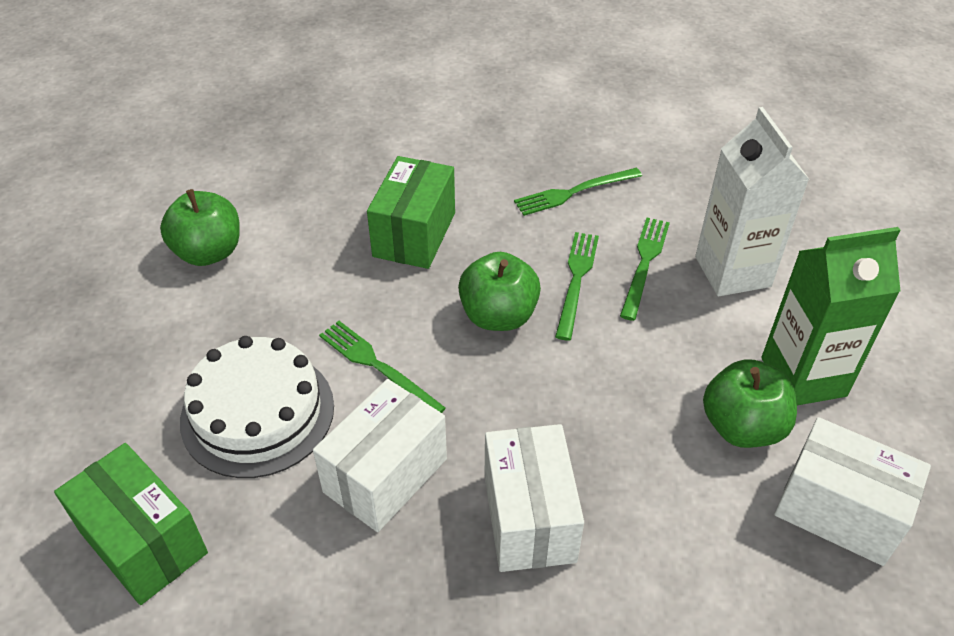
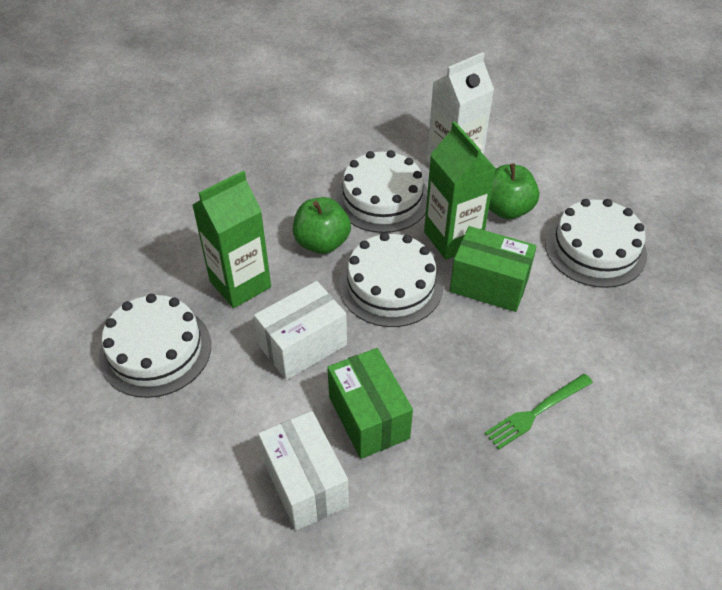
green apple: 3 -> 2
green carton: 1 -> 2
green fork: 4 -> 1
white box: 3 -> 2
white cake: 1 -> 4

